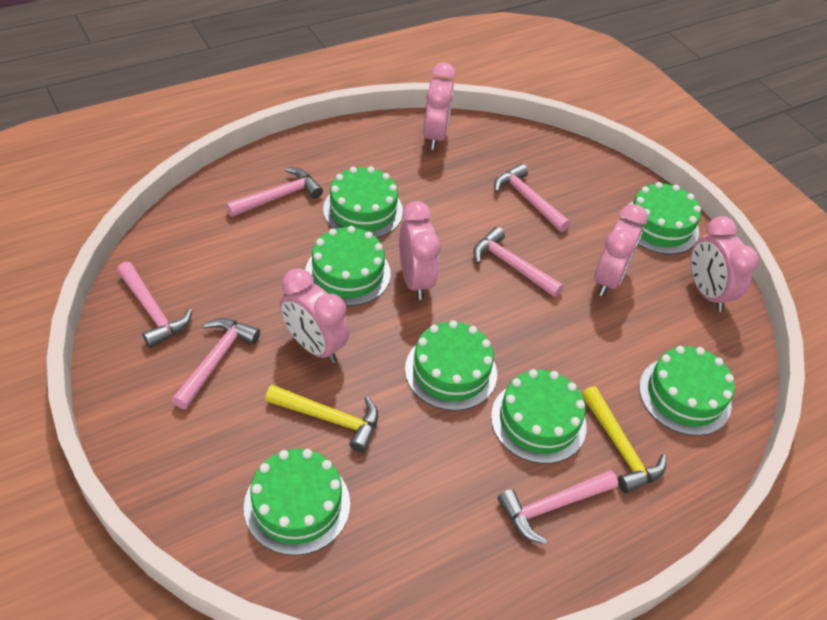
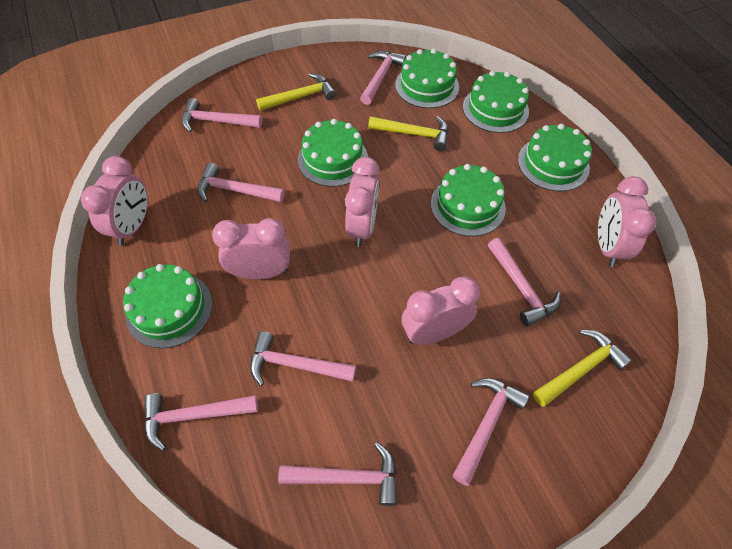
green cake: 7 -> 6
pink hammer: 6 -> 8
yellow hammer: 2 -> 3

